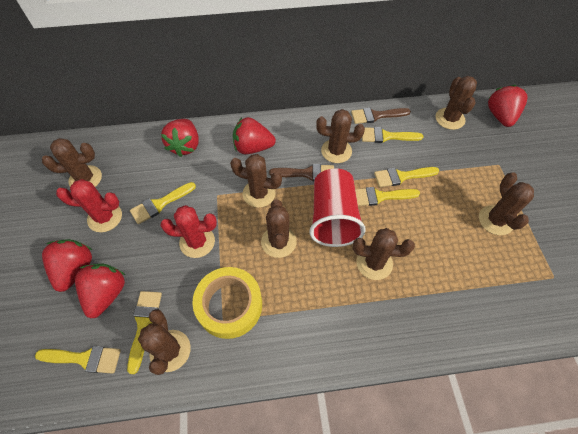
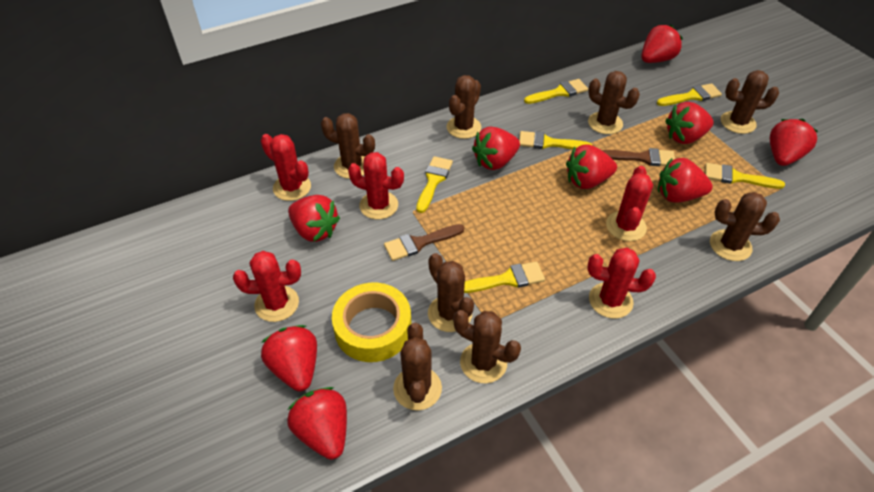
red cactus: 2 -> 5
red cup: 1 -> 0
red strawberry: 5 -> 9

